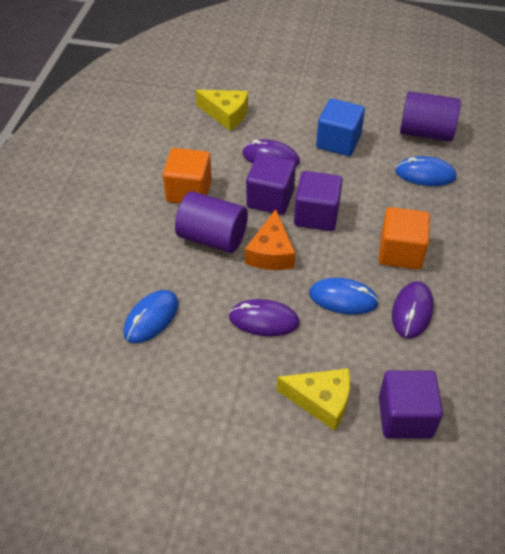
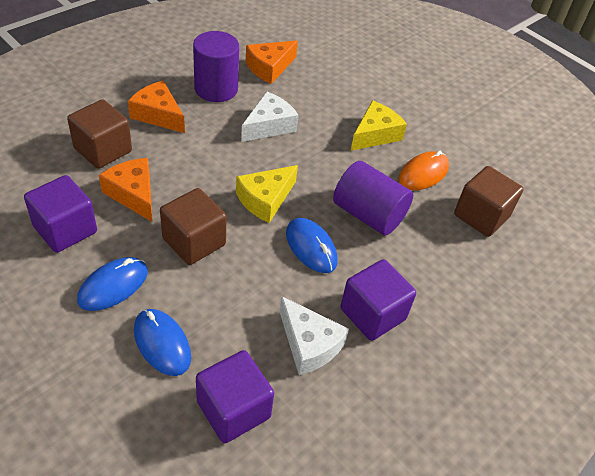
blue cube: 1 -> 0
brown cube: 0 -> 3
orange cheese: 1 -> 3
orange cube: 2 -> 0
orange mouse: 0 -> 1
purple mouse: 3 -> 0
white cheese: 0 -> 2

